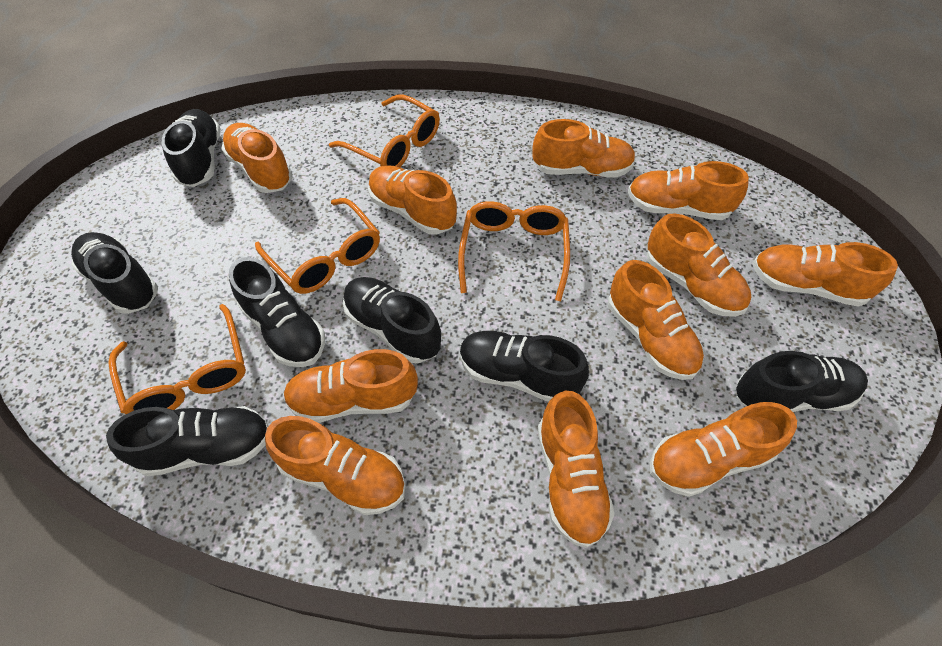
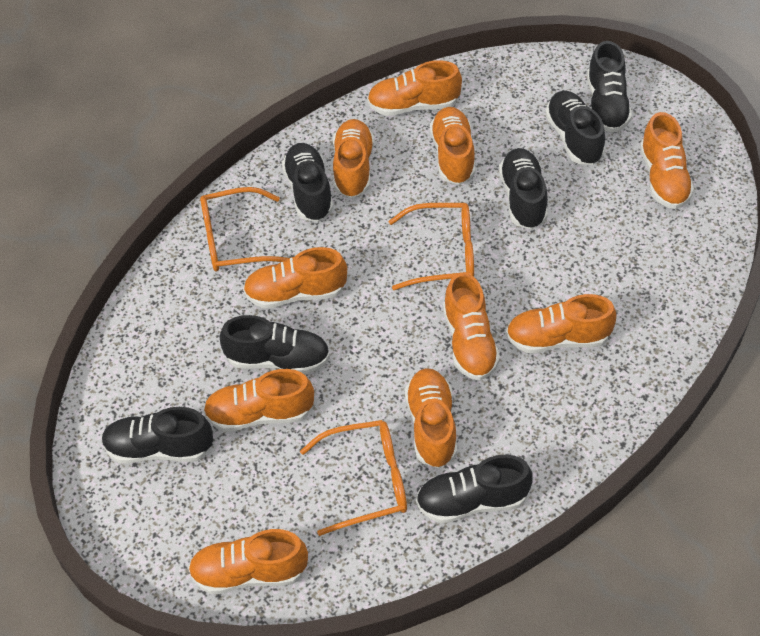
orange glasses: 4 -> 3
orange shoe: 11 -> 10

